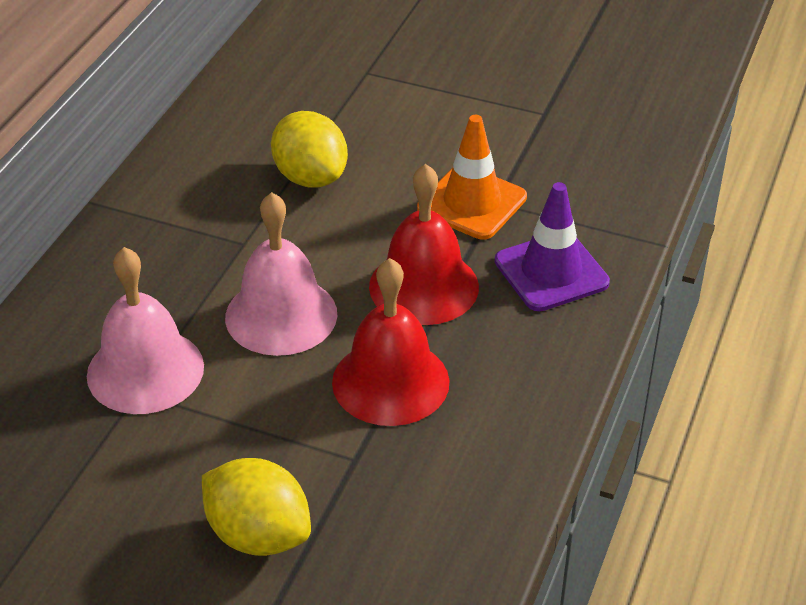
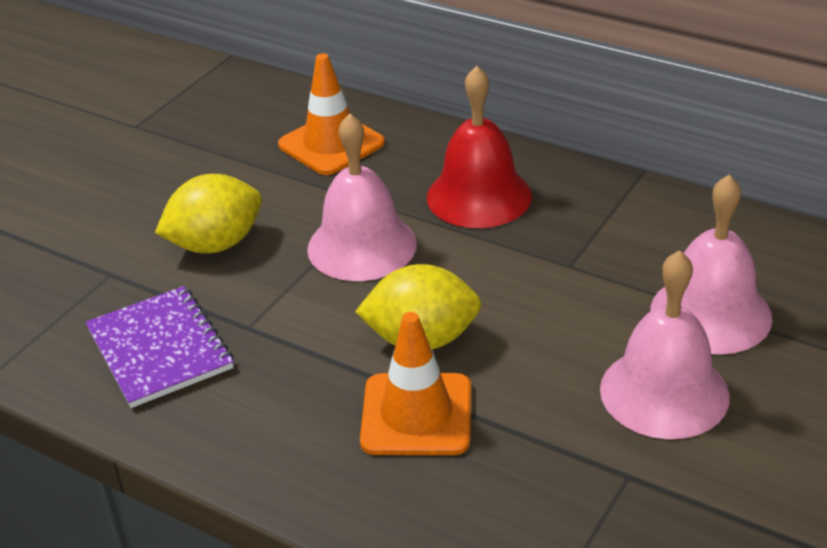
orange traffic cone: 1 -> 2
pink bell: 2 -> 3
purple notebook: 0 -> 1
purple traffic cone: 1 -> 0
red bell: 2 -> 1

